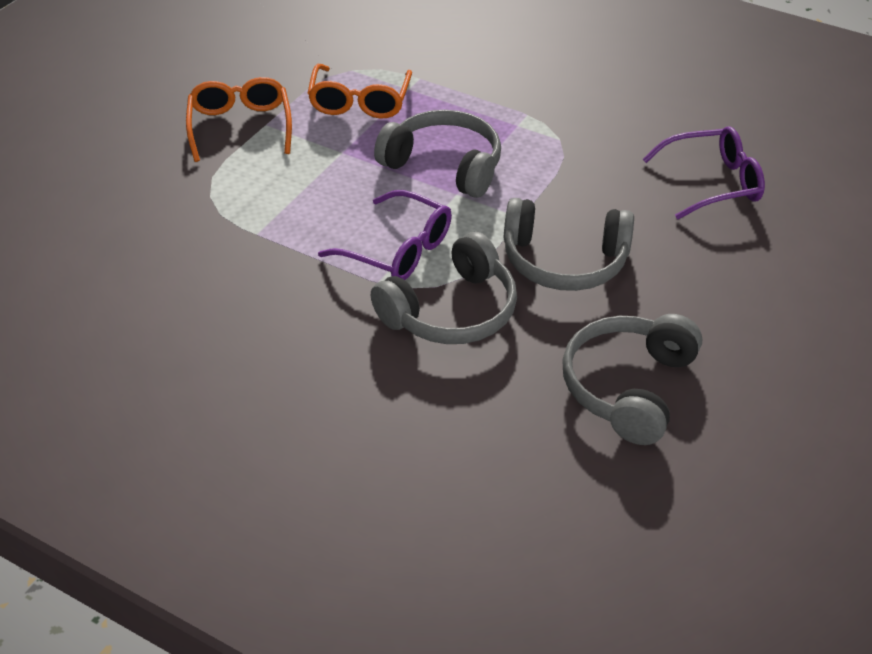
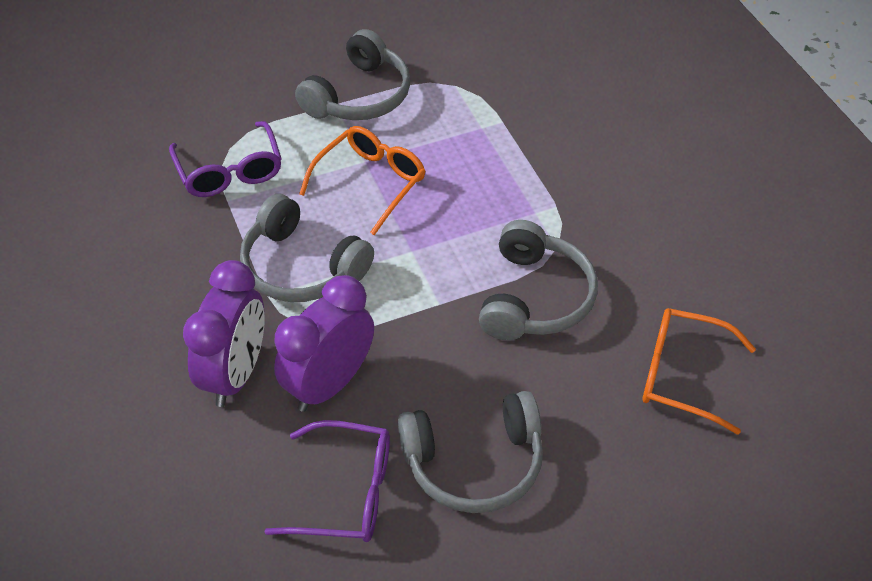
purple clock: 0 -> 2

